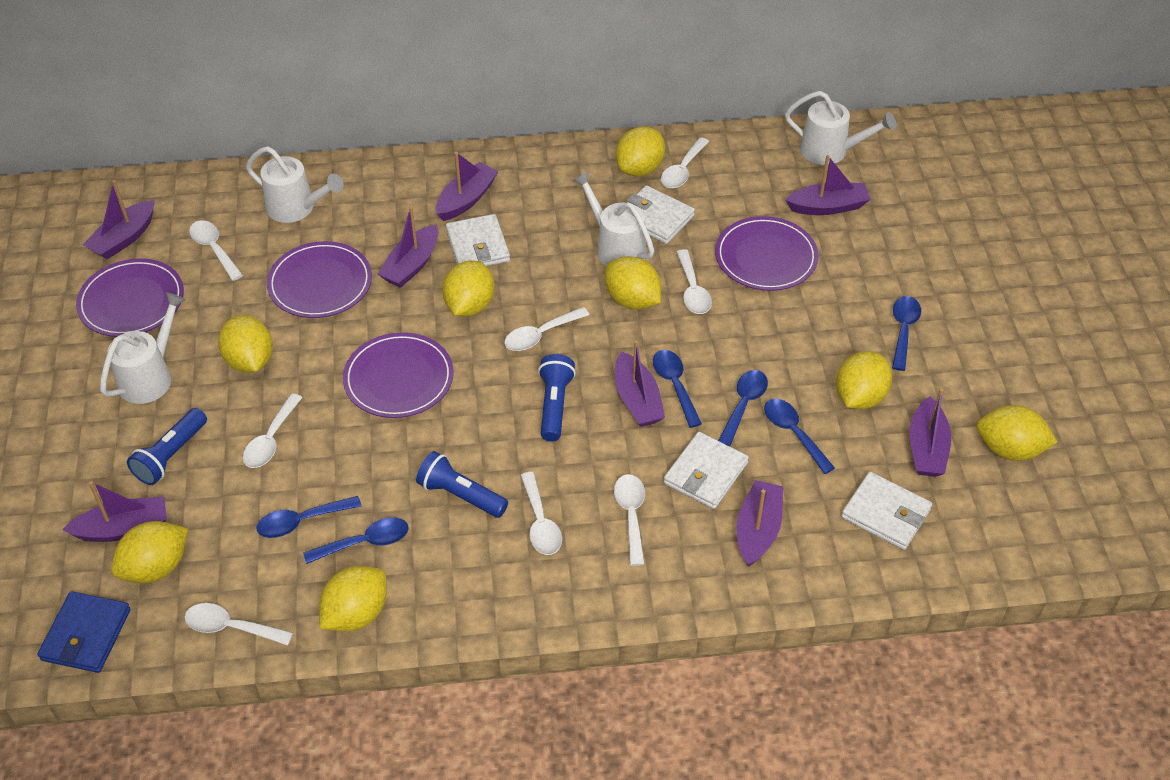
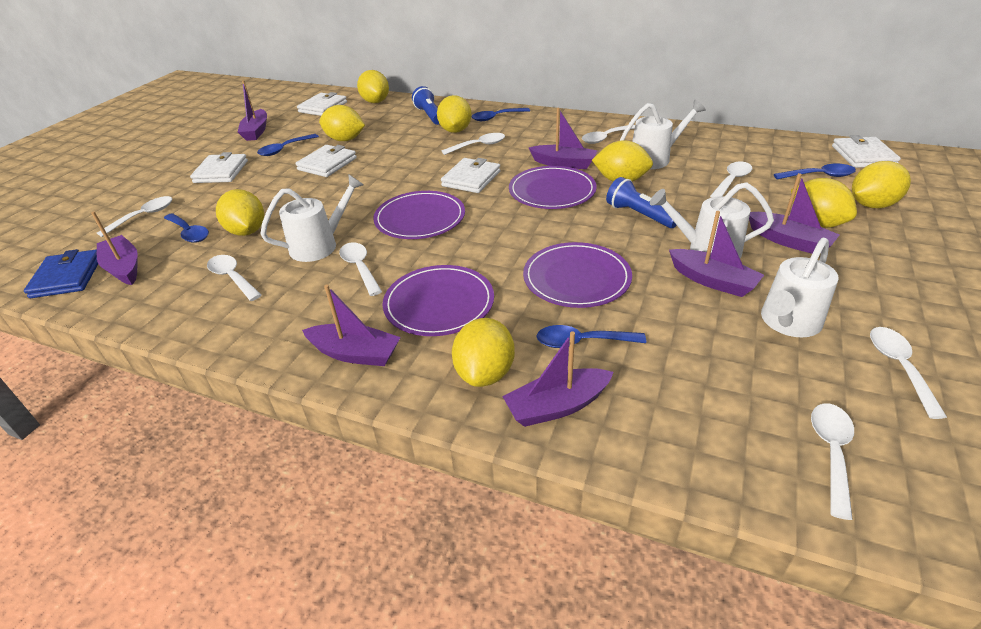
blue flashlight: 3 -> 2
blue spoon: 6 -> 5
purple boat: 8 -> 7
white wallet: 4 -> 5

